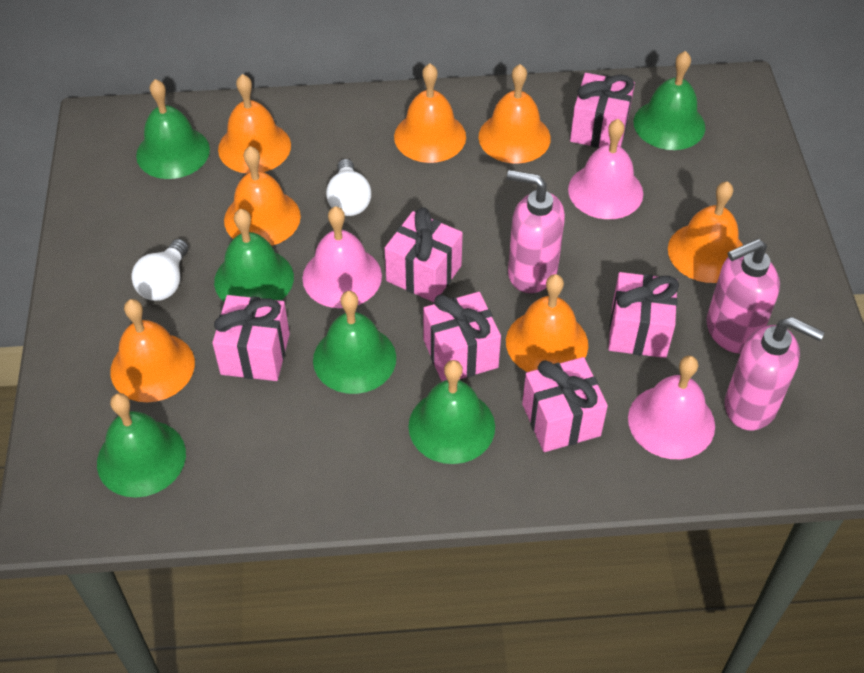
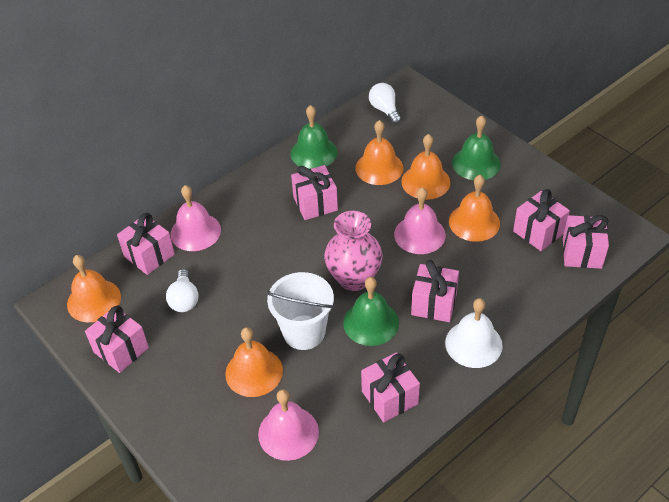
green bell: 6 -> 3
orange bell: 7 -> 5
pink gift: 6 -> 7
pink soap dispenser: 3 -> 0
pink vase: 0 -> 1
white bell: 0 -> 1
white bucket: 0 -> 1

